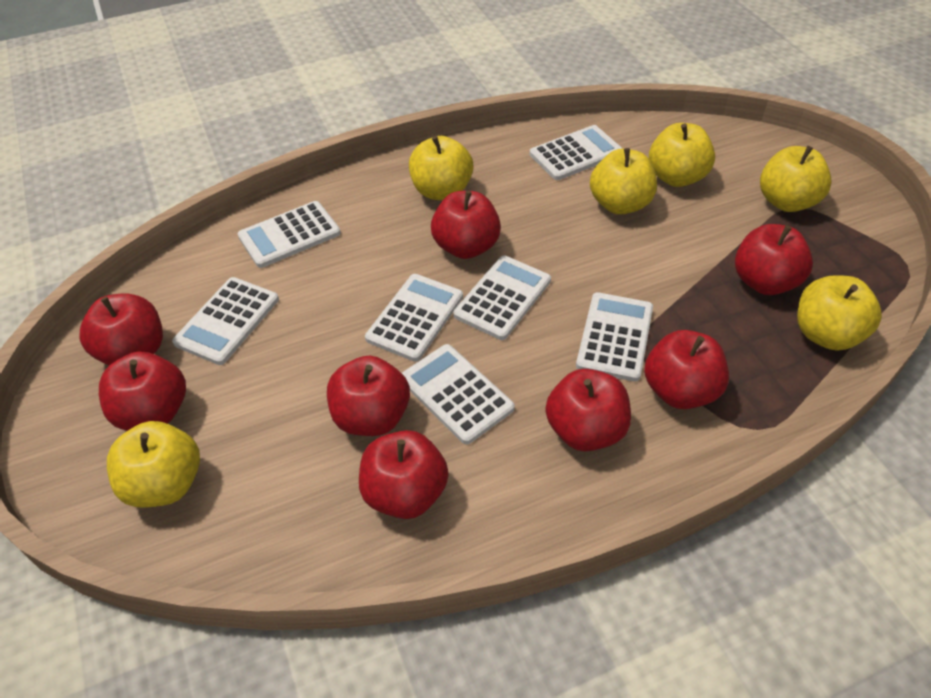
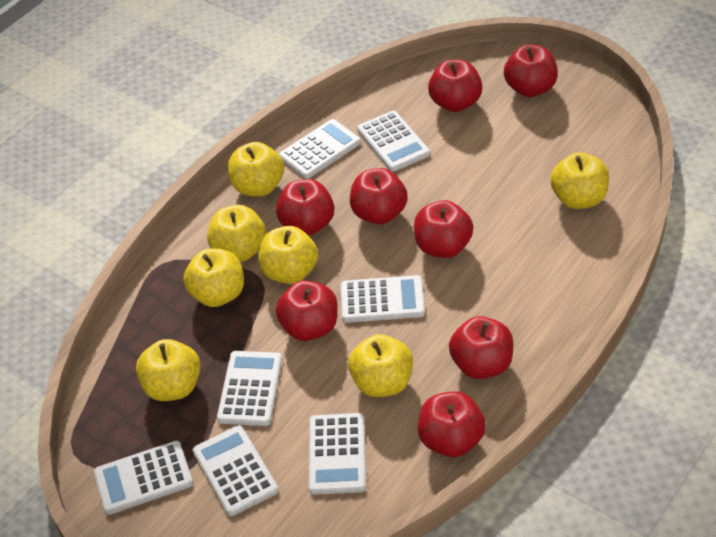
yellow apple: 6 -> 7

